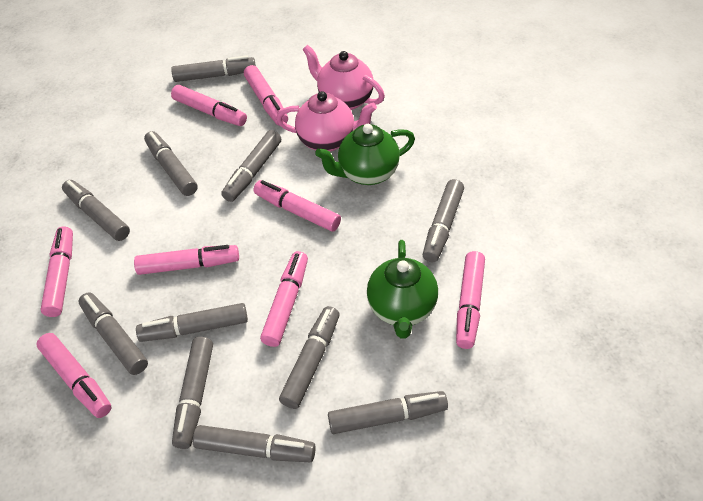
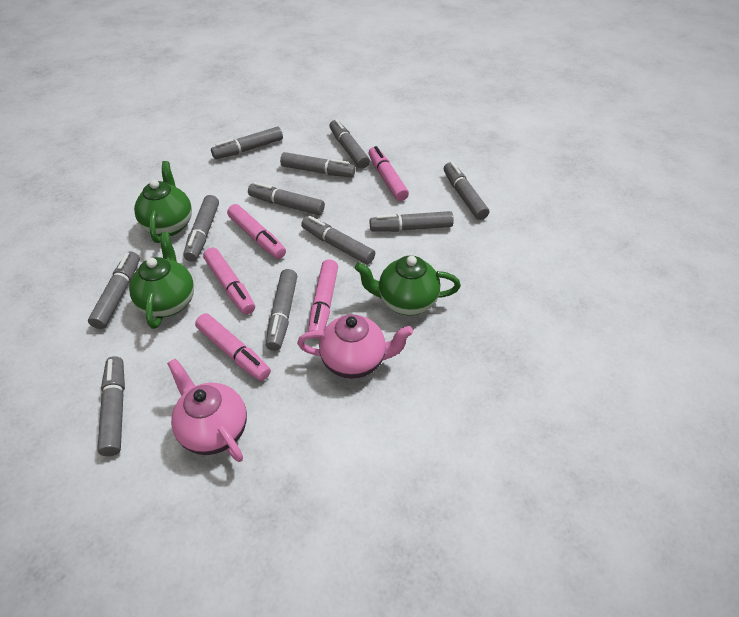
green teapot: 2 -> 3
pink marker: 8 -> 5

